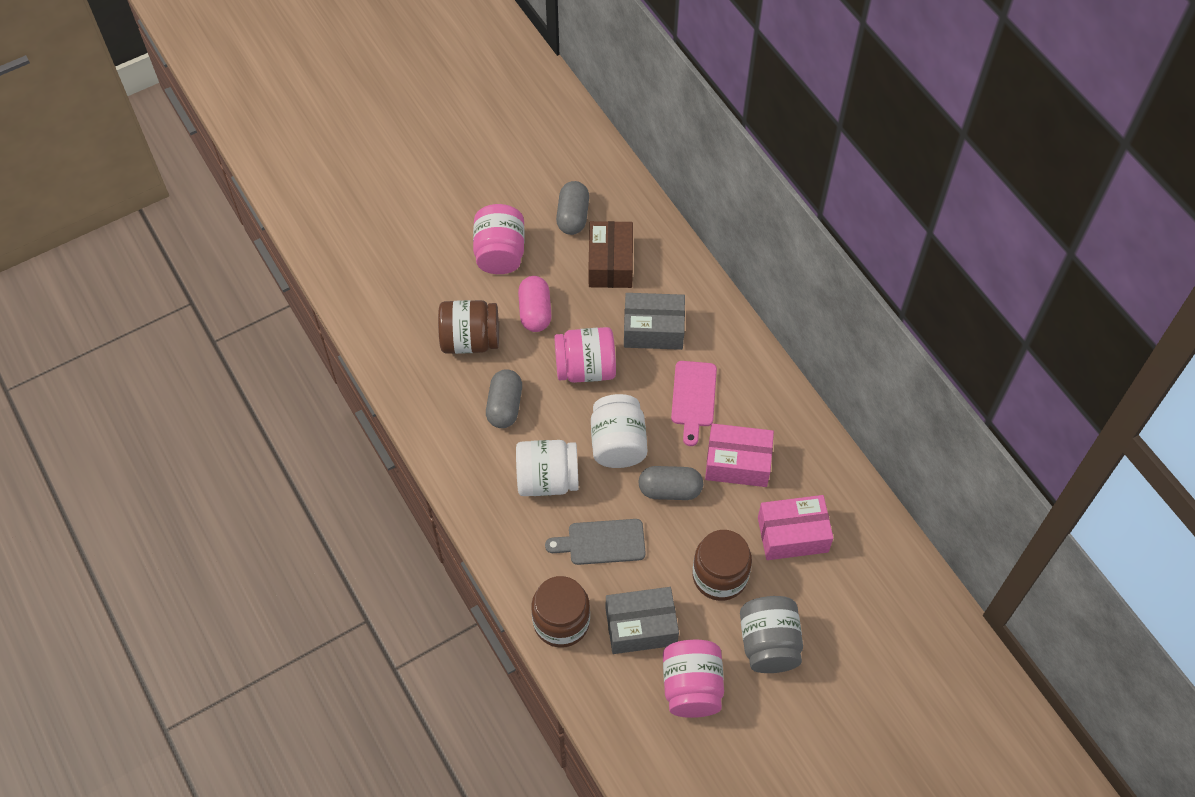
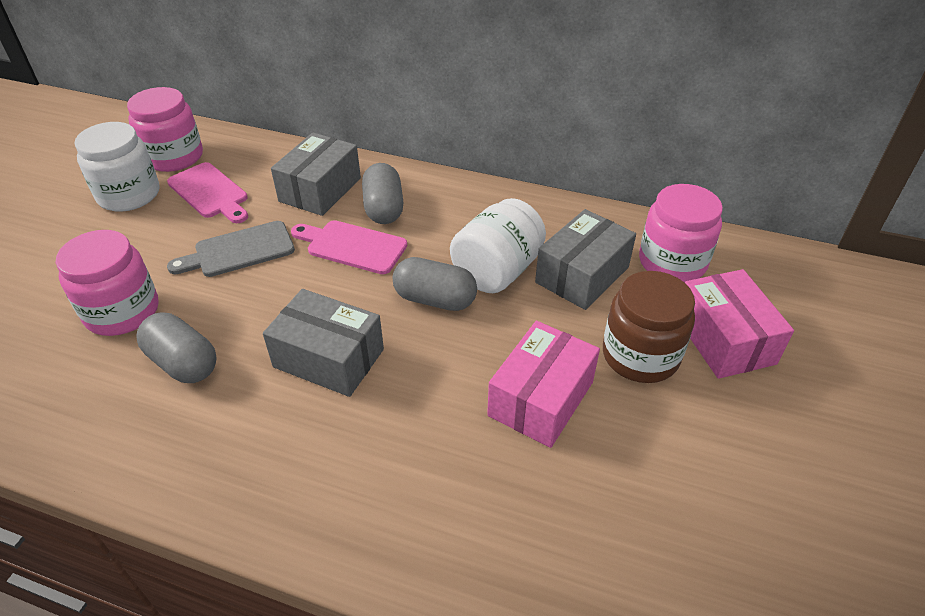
brown box: 1 -> 0
brown jar: 3 -> 1
grey box: 2 -> 3
grey jar: 1 -> 0
pink capsule: 1 -> 0
pink cutting board: 1 -> 2

